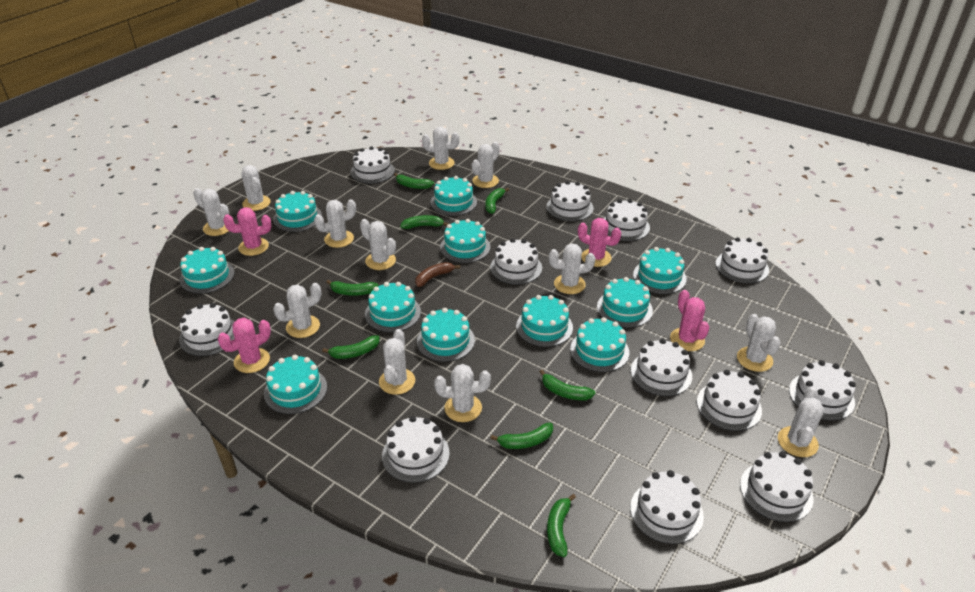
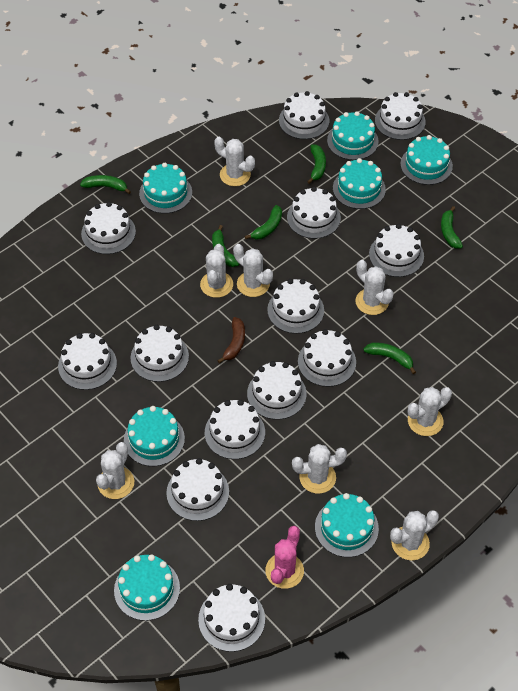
green banana: 8 -> 6
pink cactus: 4 -> 1
turquoise cake: 11 -> 7
white cactus: 12 -> 8
white cake: 12 -> 13

